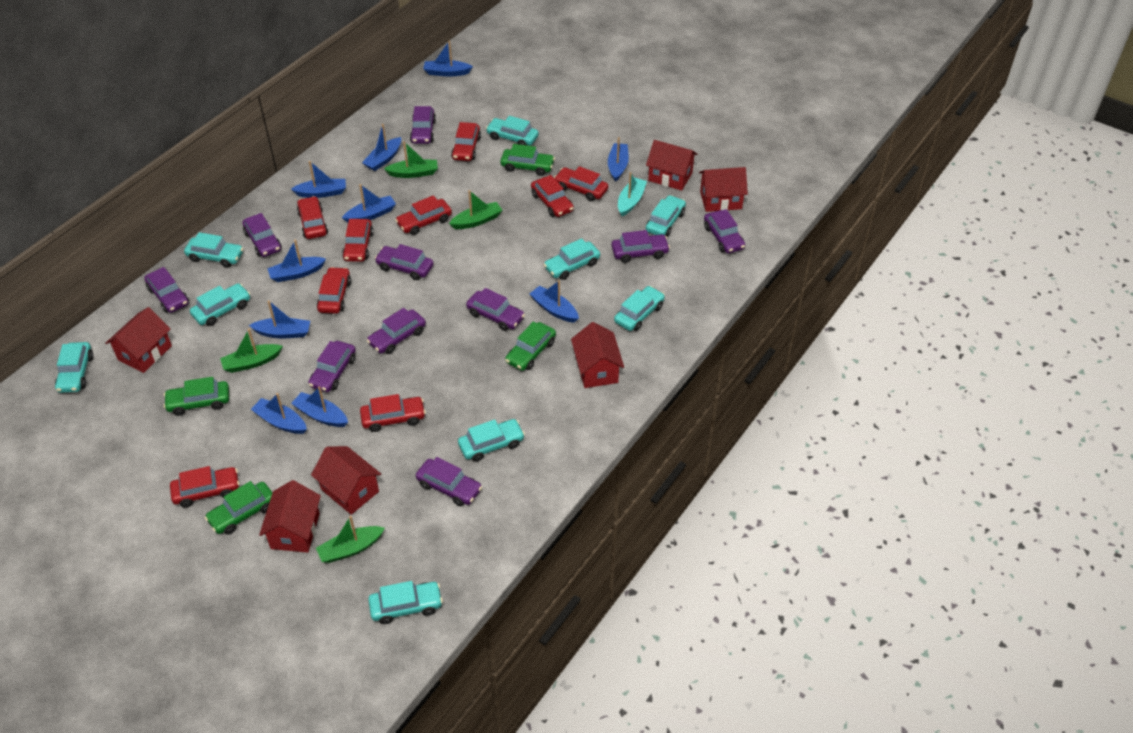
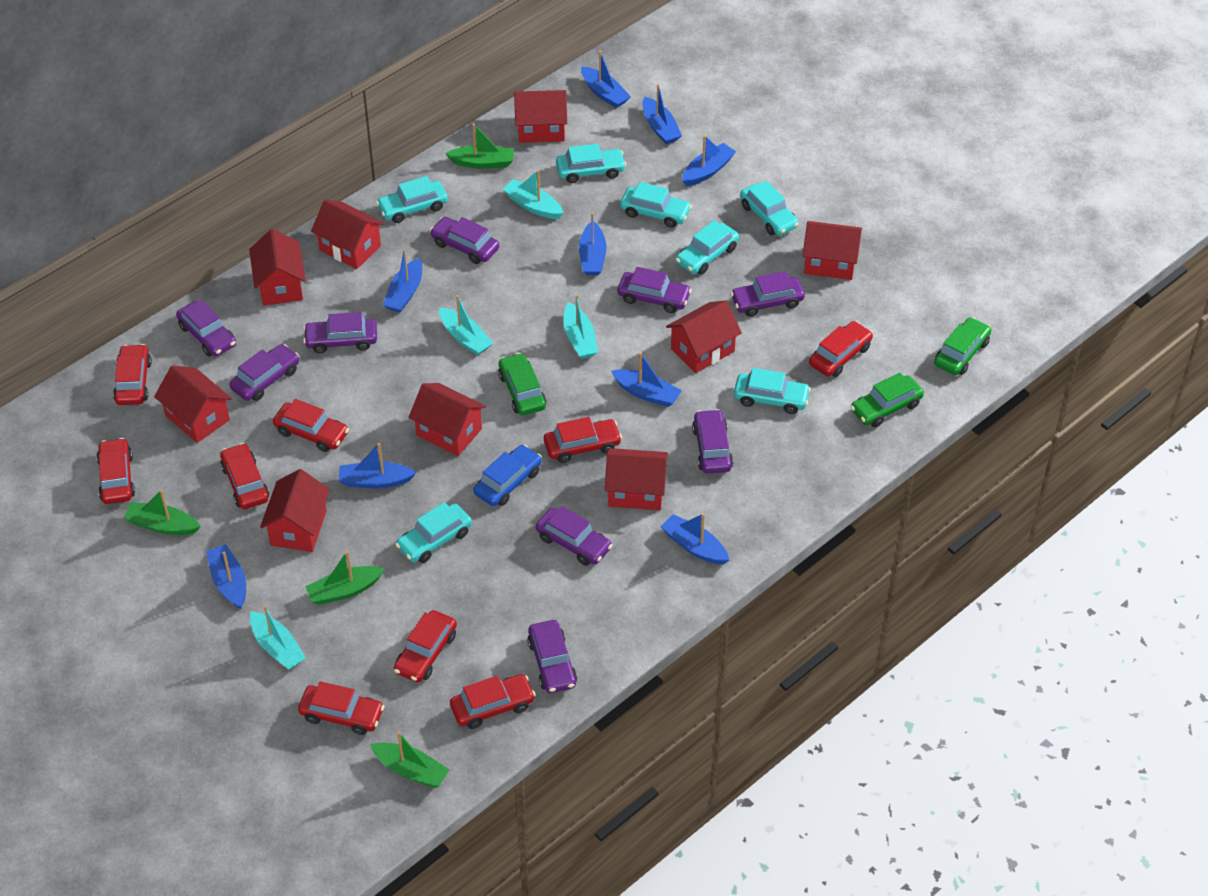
blue boat: 10 -> 9
blue car: 0 -> 1
green car: 4 -> 3
purple car: 10 -> 9
red house: 6 -> 9
turquoise boat: 1 -> 4
turquoise car: 9 -> 7

